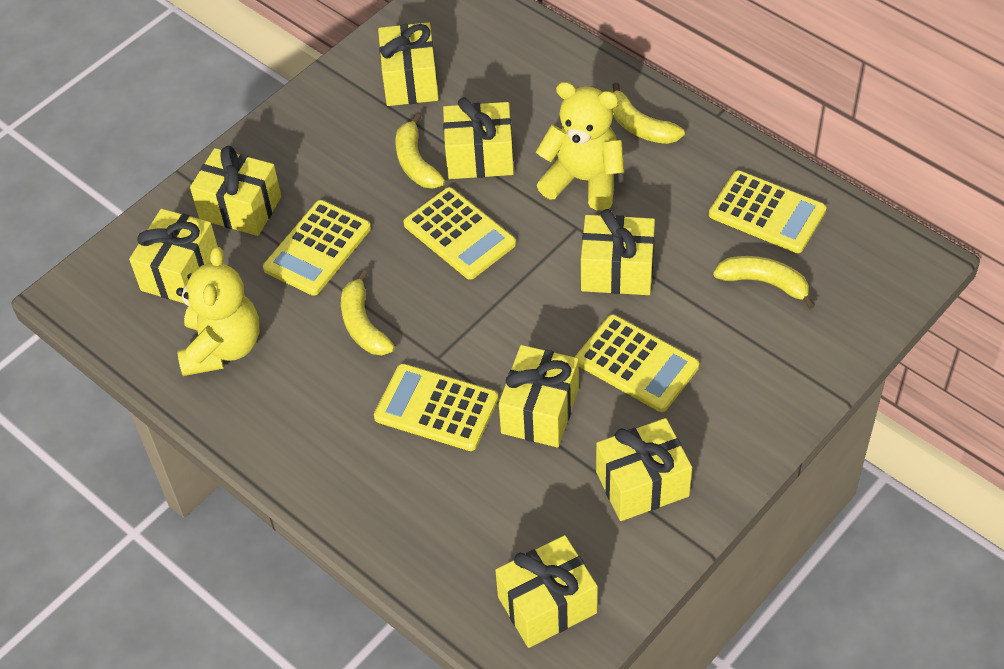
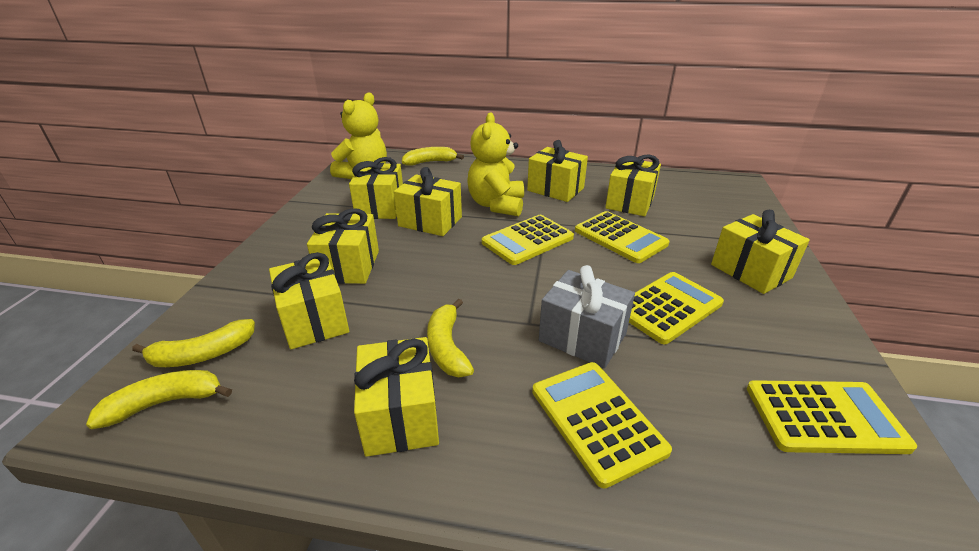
grey gift: 0 -> 1

